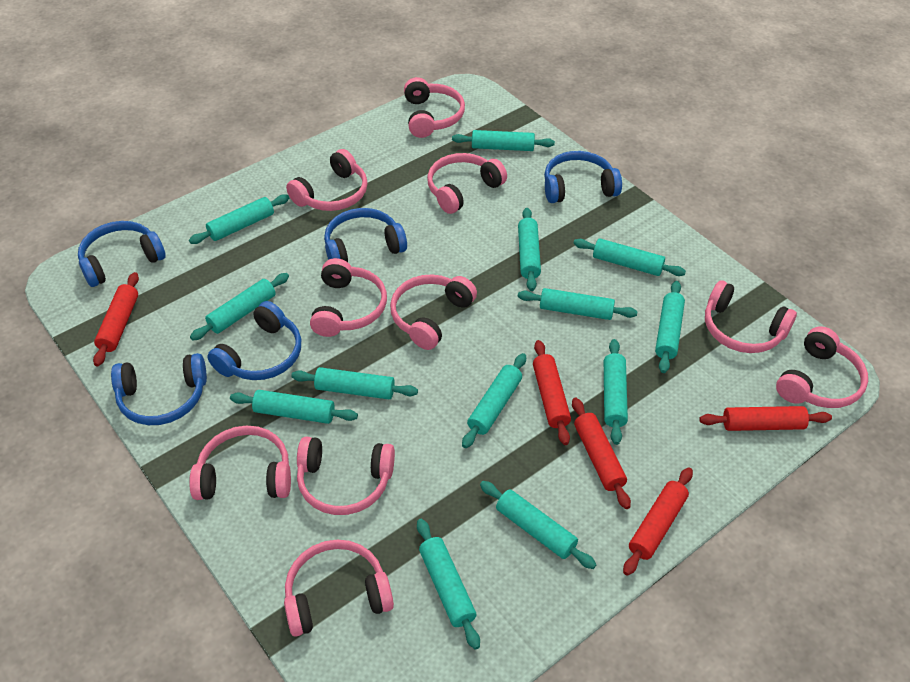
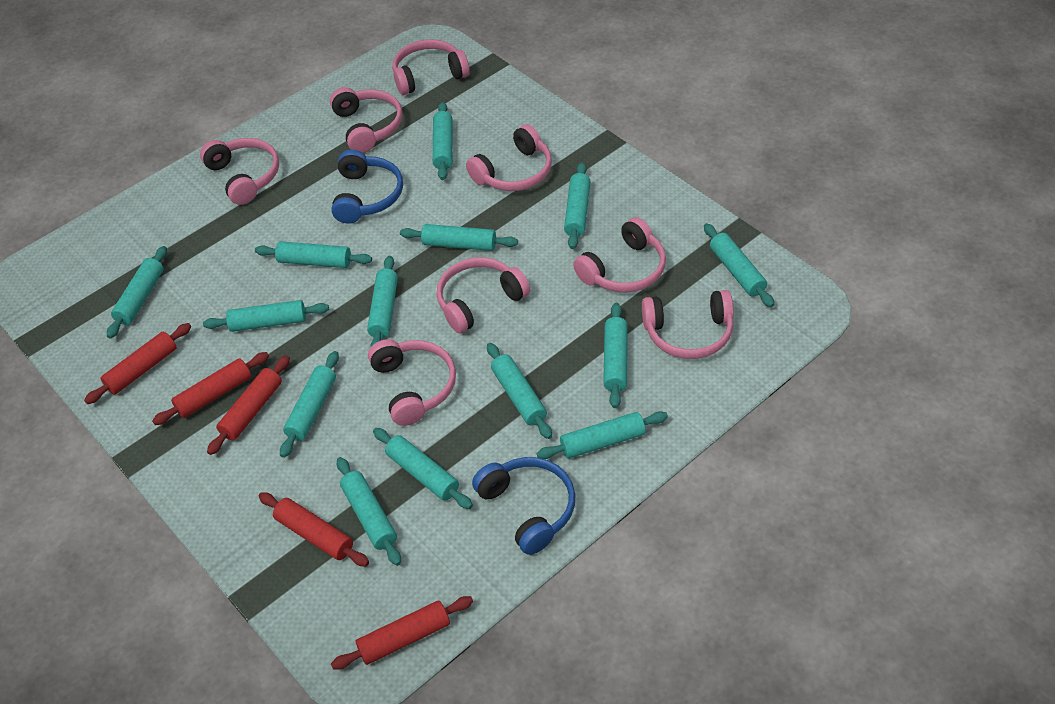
blue headphones: 5 -> 2
pink headphones: 10 -> 8
turquoise rolling pin: 13 -> 14

